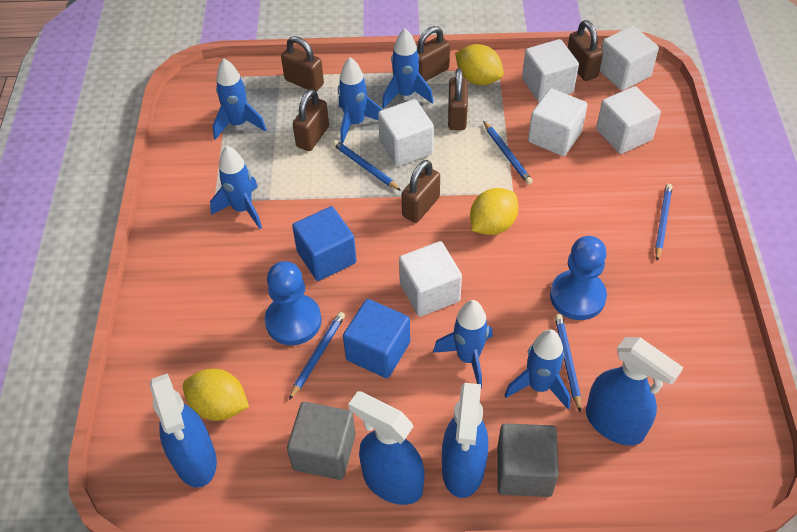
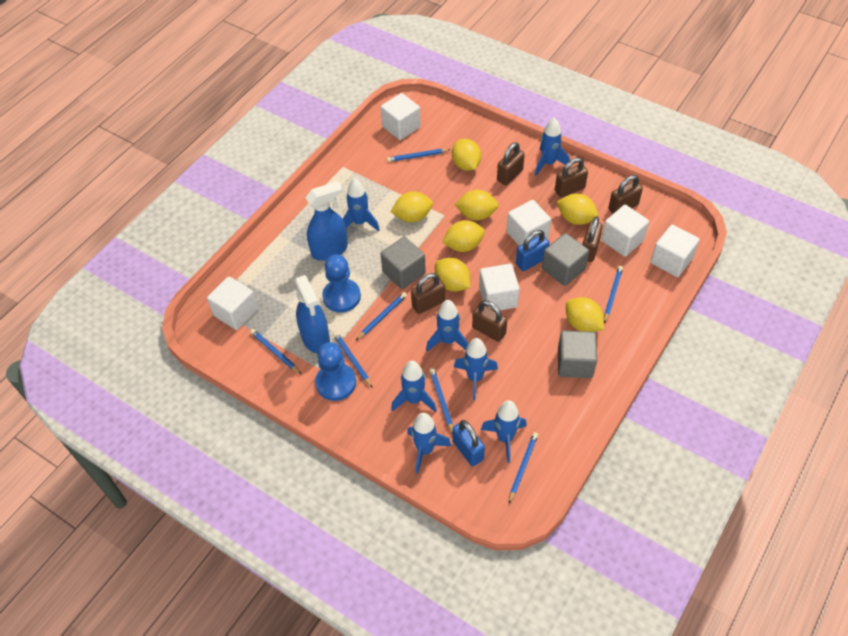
blue cube: 2 -> 0
blue padlock: 0 -> 2
blue pencil: 5 -> 7
blue rocket: 6 -> 7
blue spray bottle: 4 -> 2
grey cube: 2 -> 3
yellow lemon: 3 -> 7

